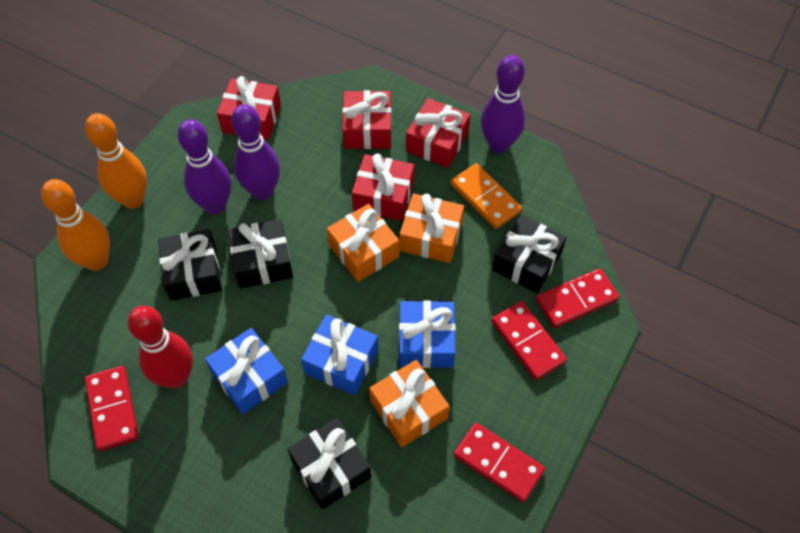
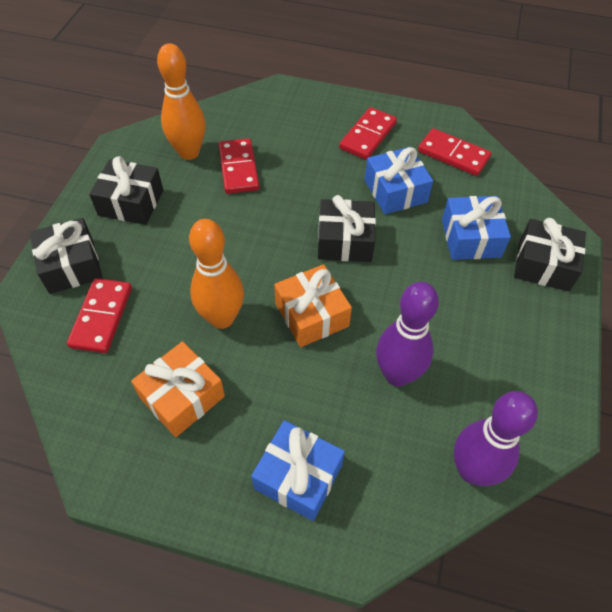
orange domino: 1 -> 0
orange gift: 3 -> 2
purple bowling pin: 3 -> 2
red bowling pin: 1 -> 0
red gift: 4 -> 0

